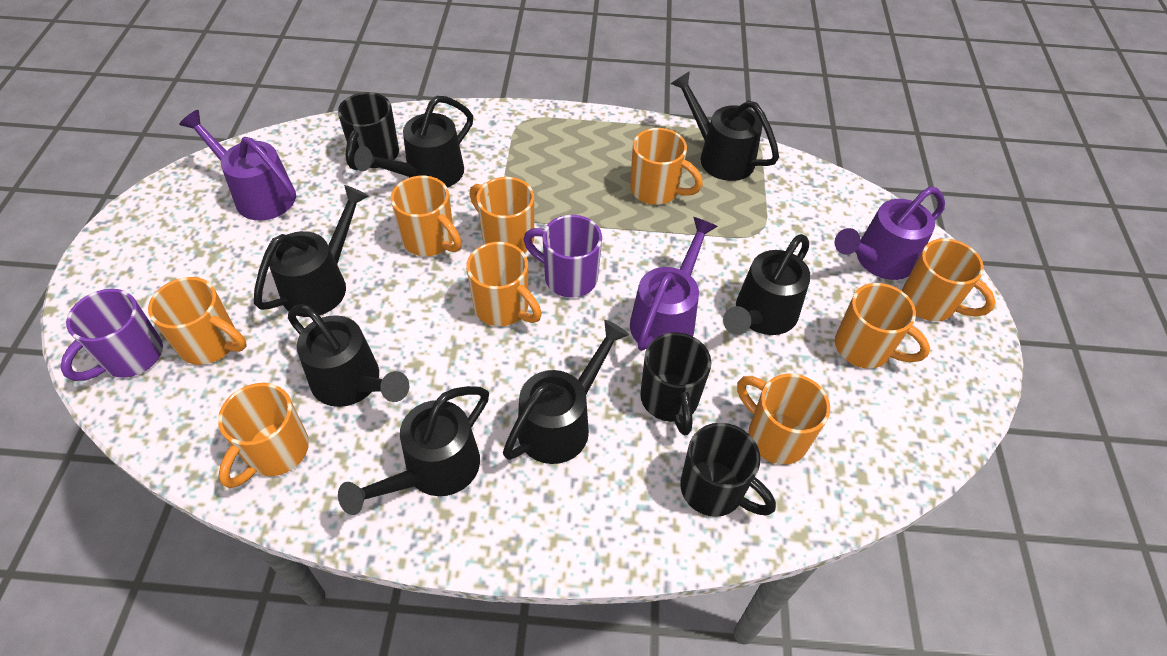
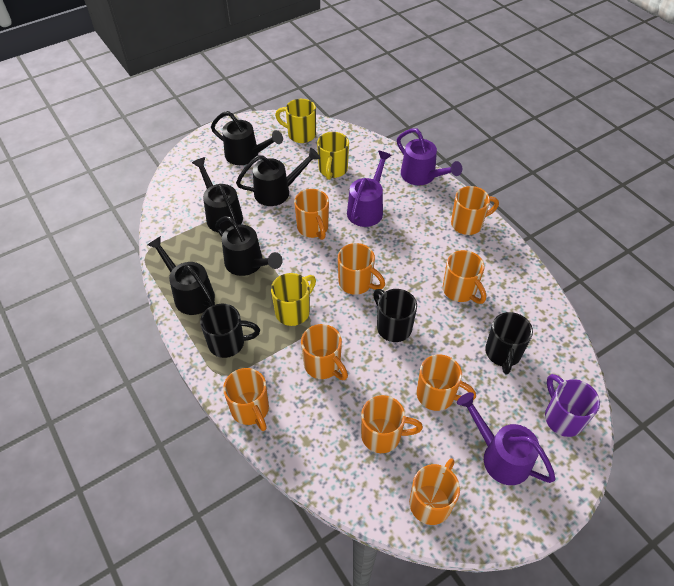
black watering can: 7 -> 5
purple mug: 2 -> 1
yellow mug: 0 -> 3

